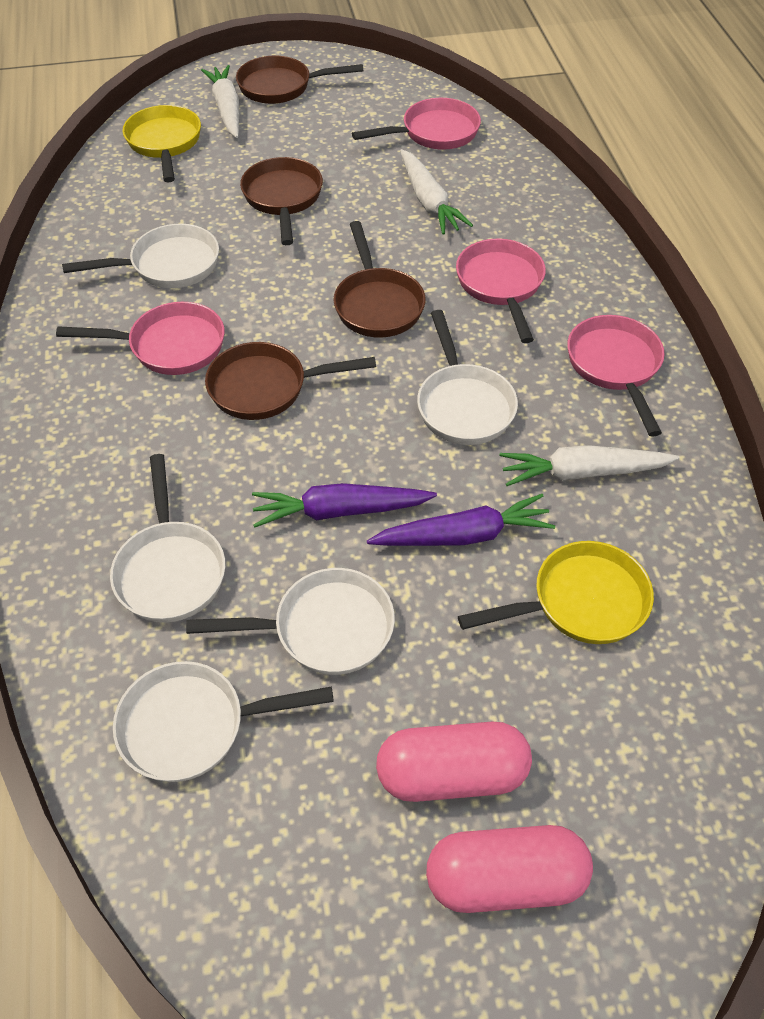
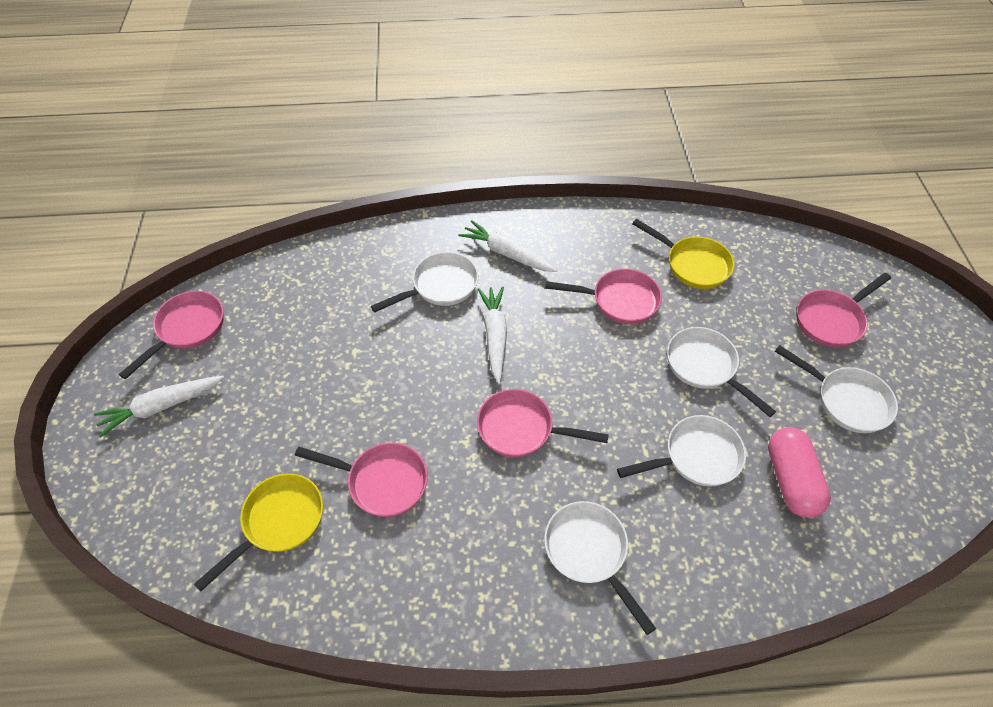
brown pan: 4 -> 0
pink capsule: 2 -> 1
pink pan: 4 -> 5
purple carrot: 2 -> 0

